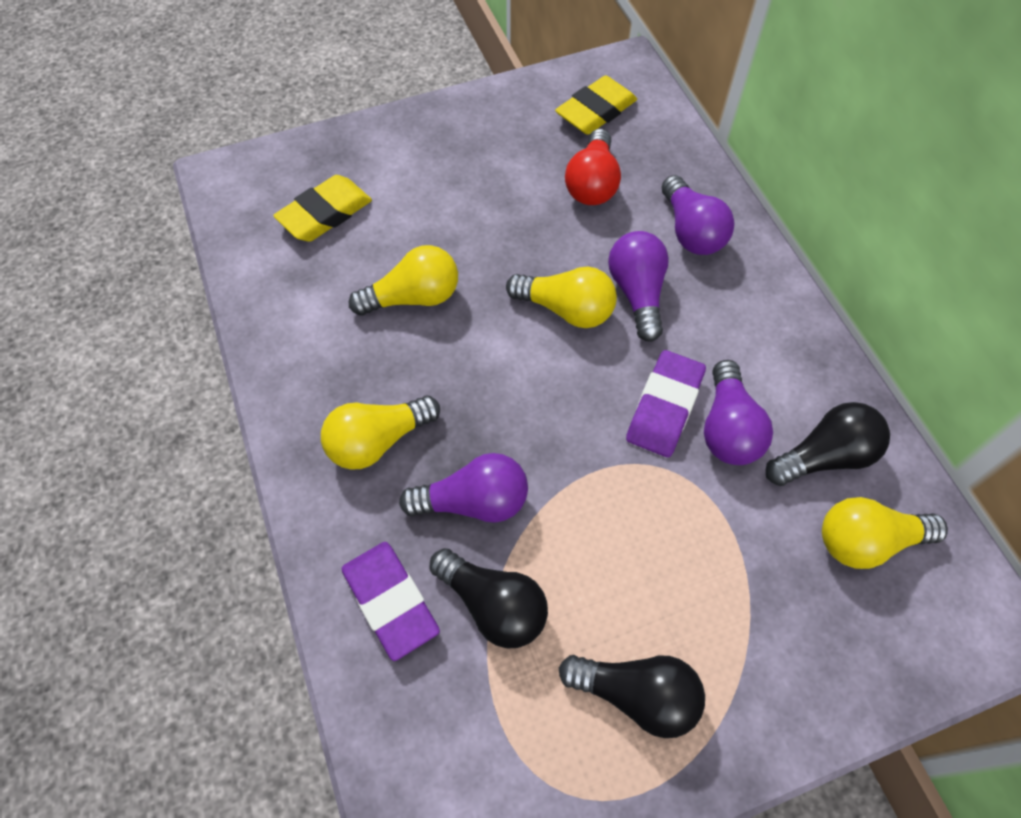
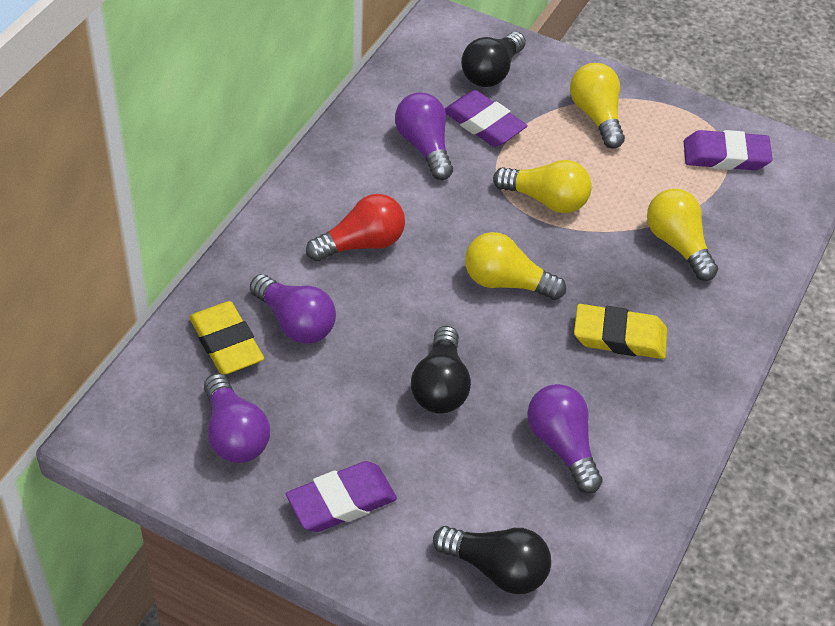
purple eraser: 2 -> 3

